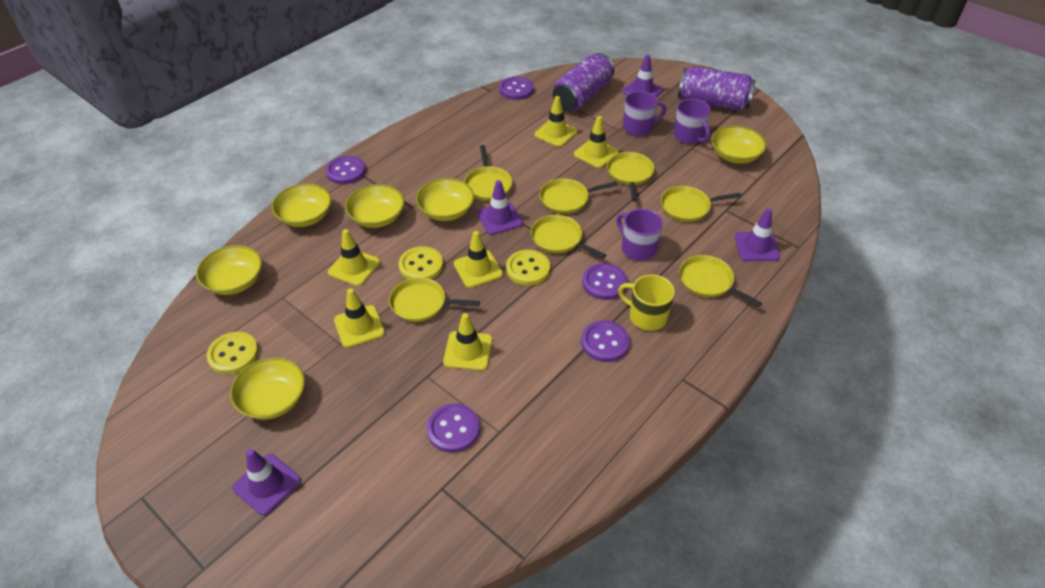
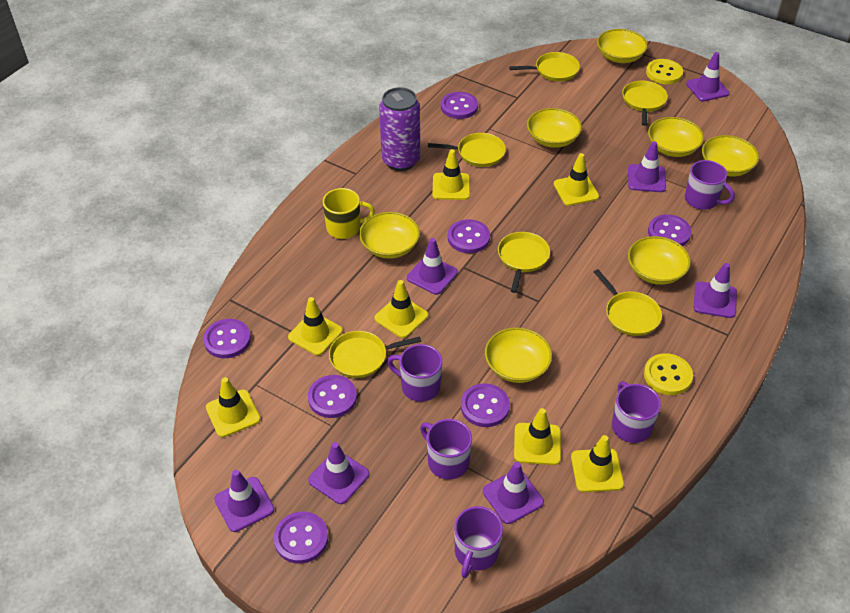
purple button: 5 -> 7
purple can: 2 -> 1
purple mug: 3 -> 5
purple traffic cone: 4 -> 7
yellow bowl: 6 -> 7
yellow button: 3 -> 2
yellow pan: 7 -> 6
yellow traffic cone: 6 -> 7

